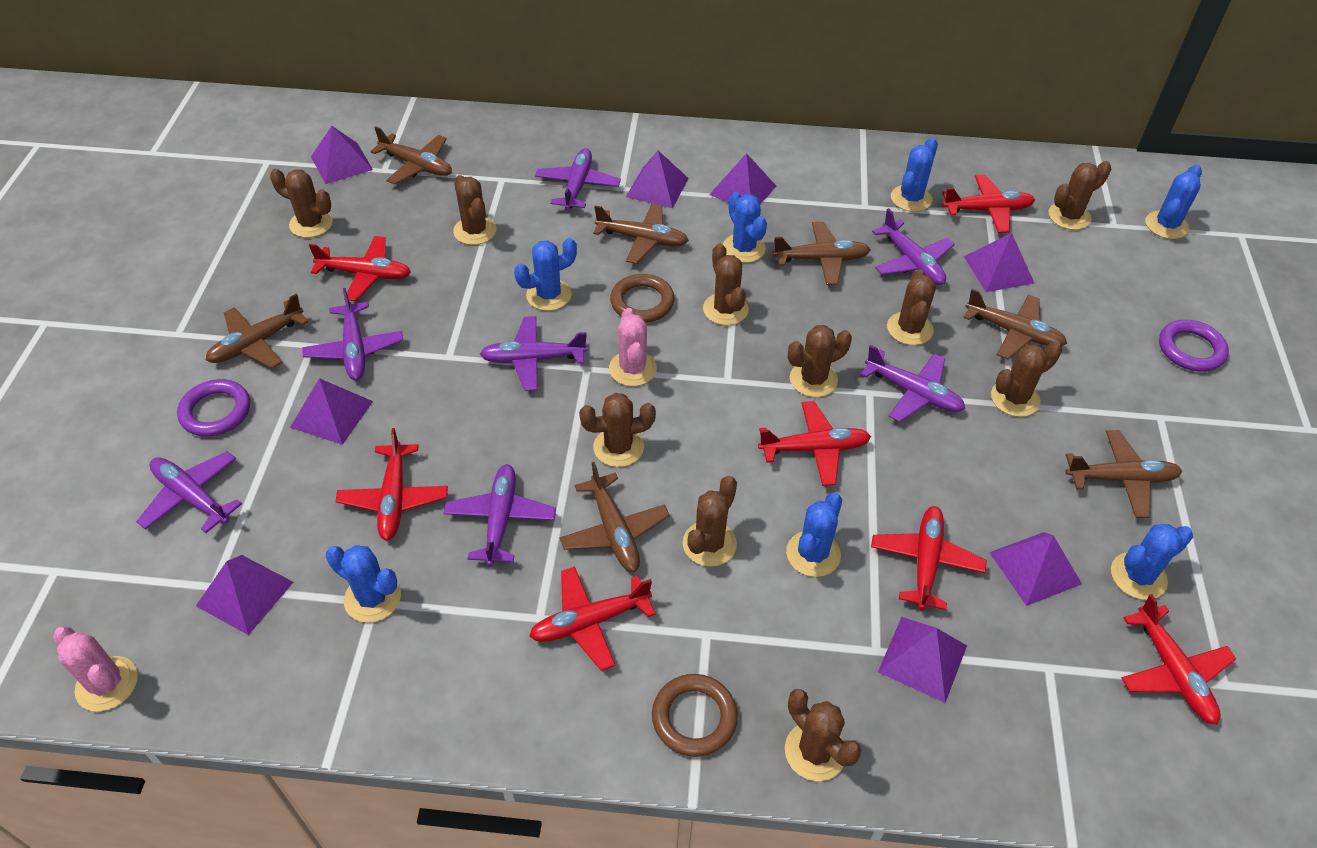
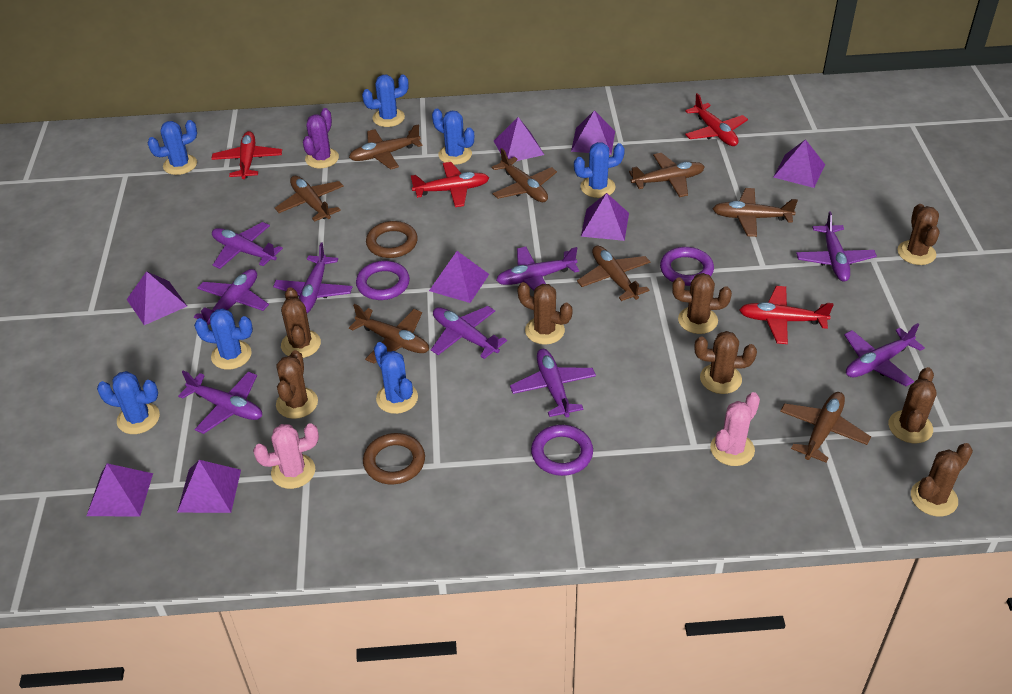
brown cactus: 10 -> 8
brown plane: 7 -> 8
purple cactus: 0 -> 1
purple plane: 7 -> 9
purple ring: 2 -> 3
red plane: 7 -> 4

